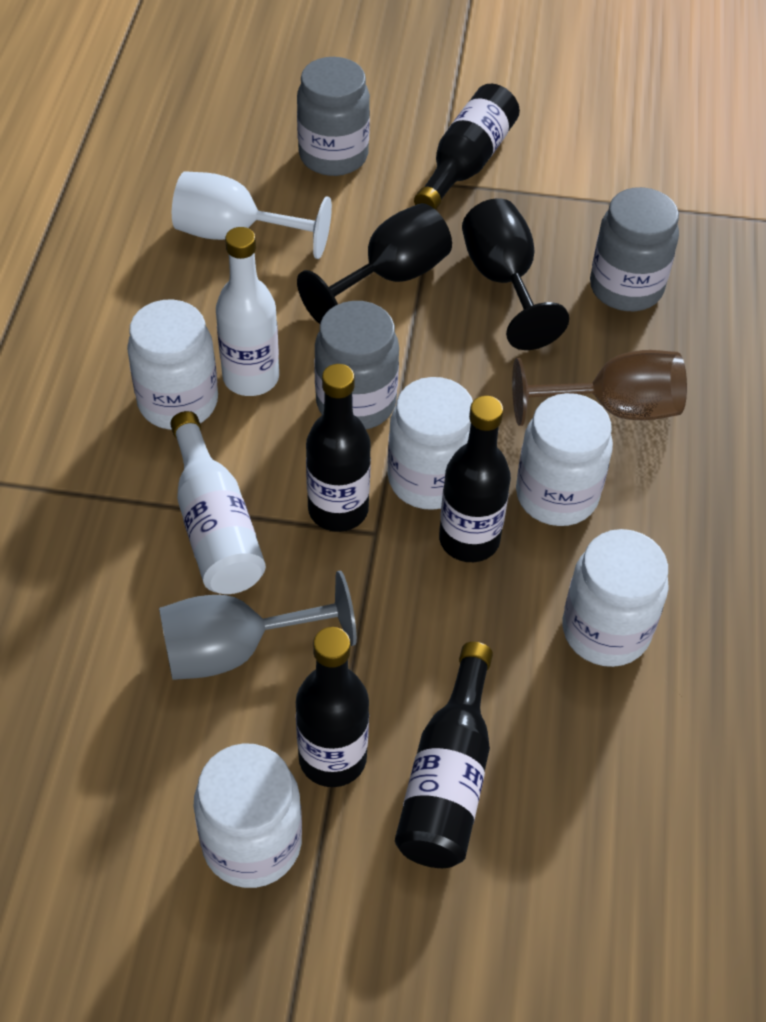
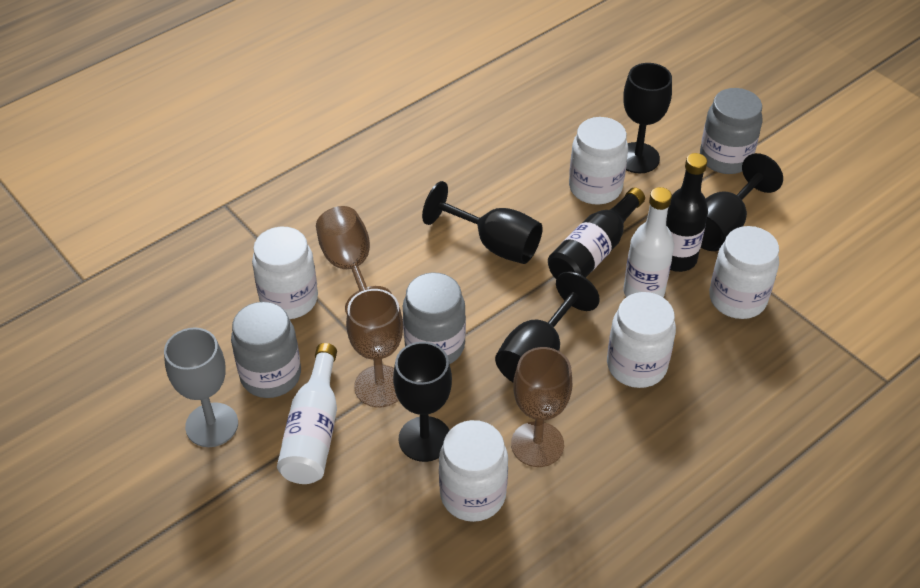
black bottle: 5 -> 2
black goblet: 2 -> 5
brown goblet: 1 -> 3
white goblet: 1 -> 0

